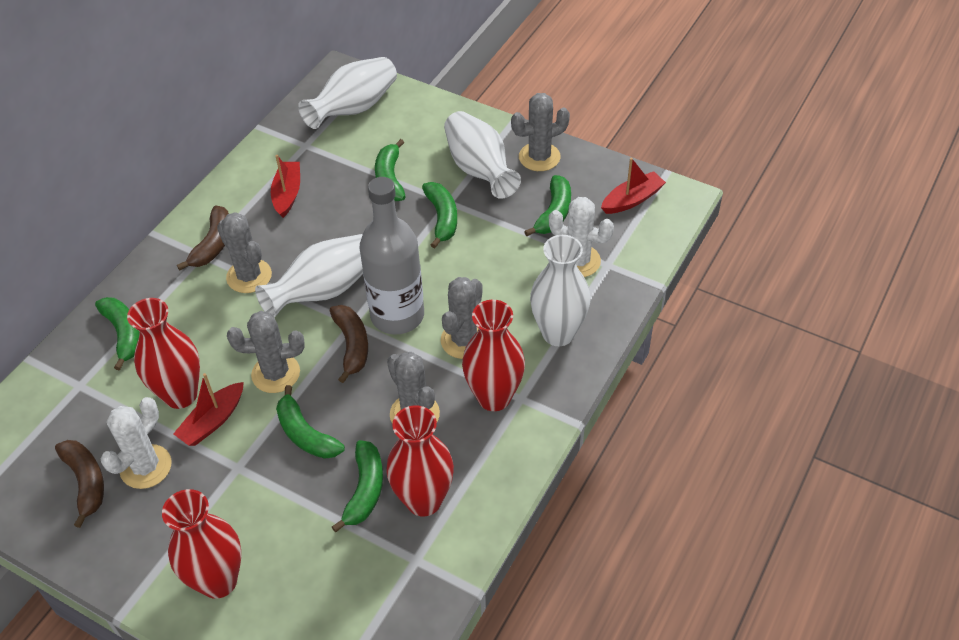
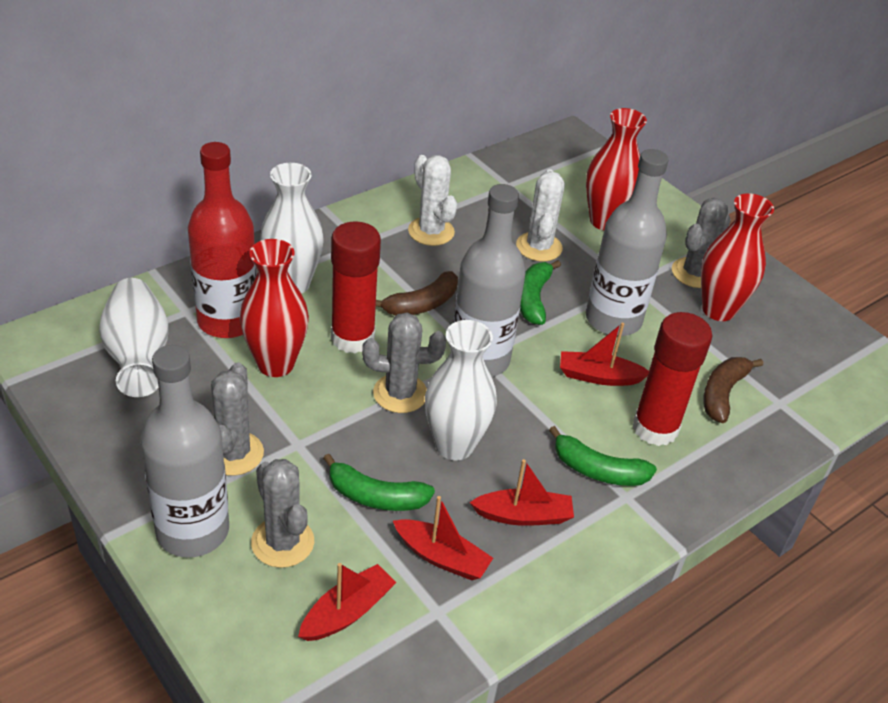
brown banana: 3 -> 2
green banana: 6 -> 3
grey bottle: 1 -> 3
grey cactus: 5 -> 4
red boat: 3 -> 4
red bottle: 0 -> 1
red glue stick: 0 -> 2
red vase: 4 -> 3
white vase: 4 -> 3

